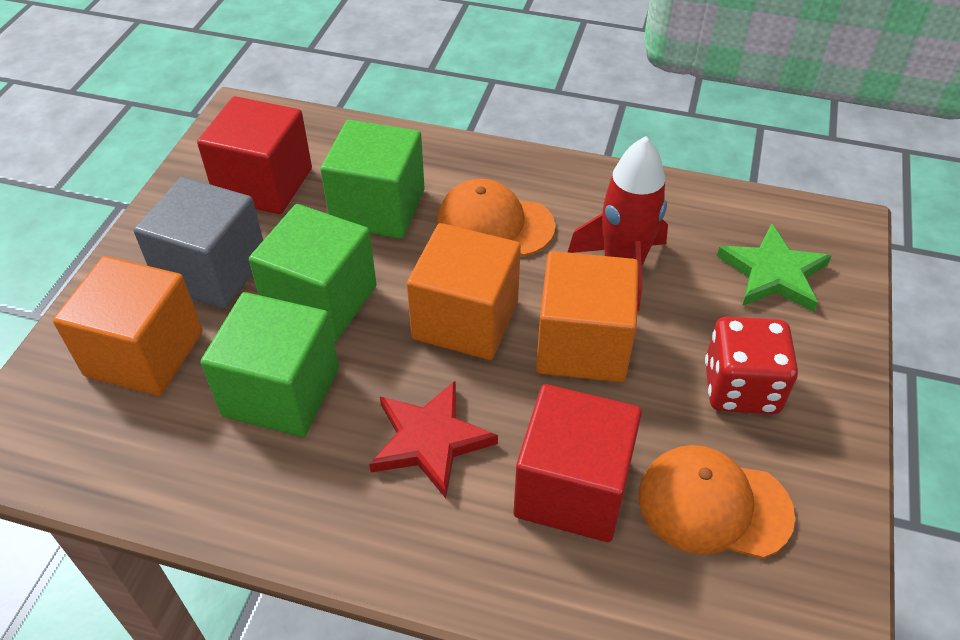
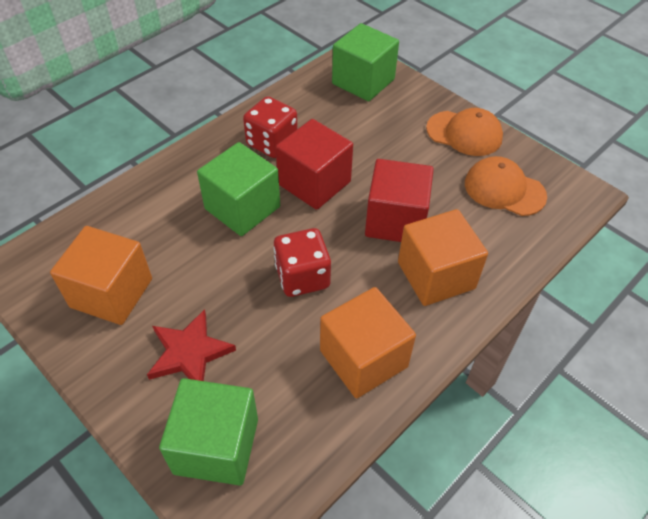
green star: 1 -> 0
grey cube: 1 -> 0
red dice: 1 -> 2
red rocket: 1 -> 0

